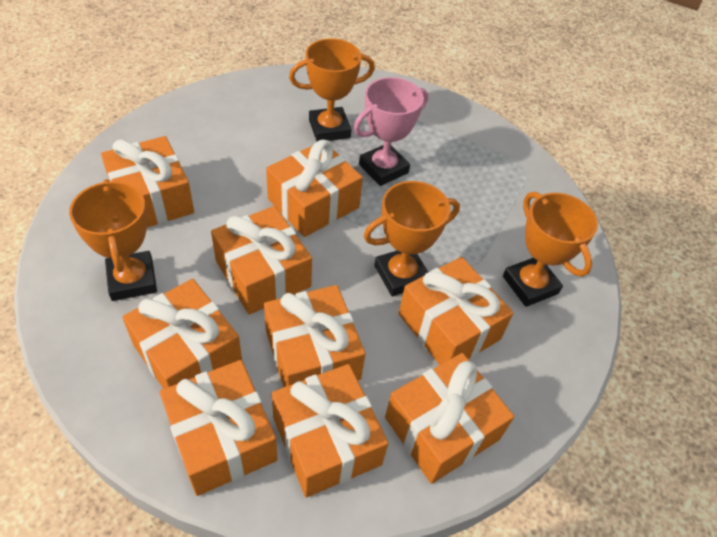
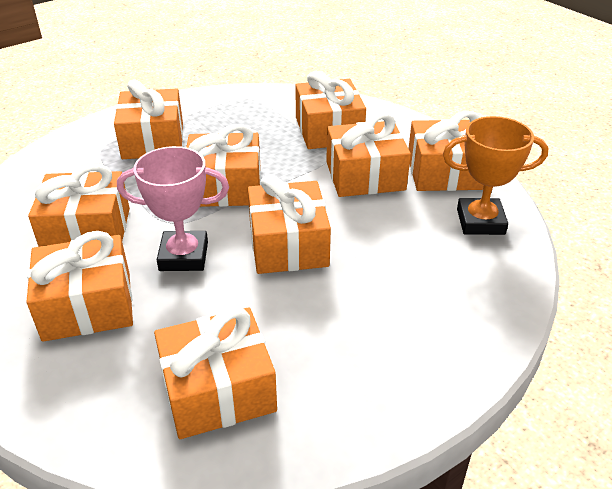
orange trophy: 4 -> 1

